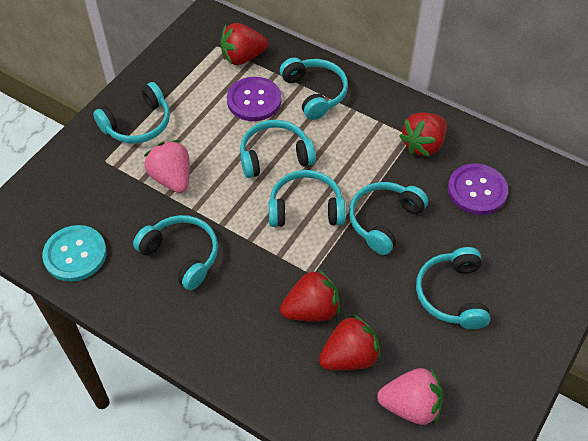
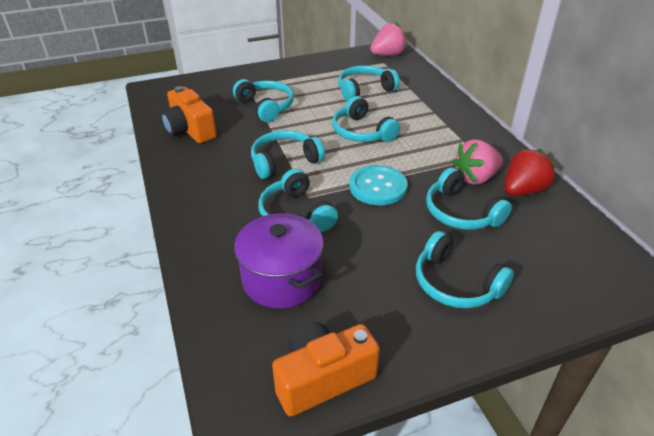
orange camera: 0 -> 2
purple button: 2 -> 0
purple pot: 0 -> 1
red strawberry: 4 -> 1

